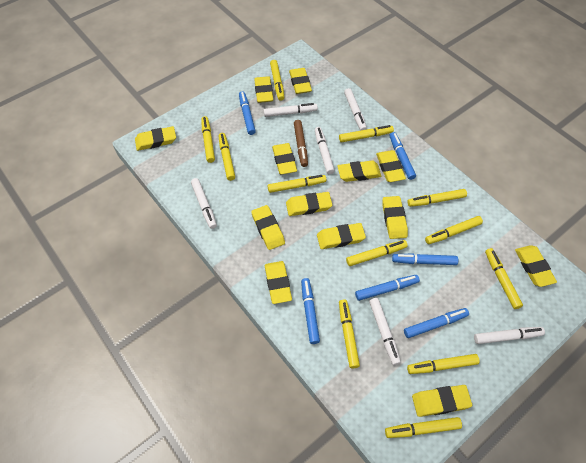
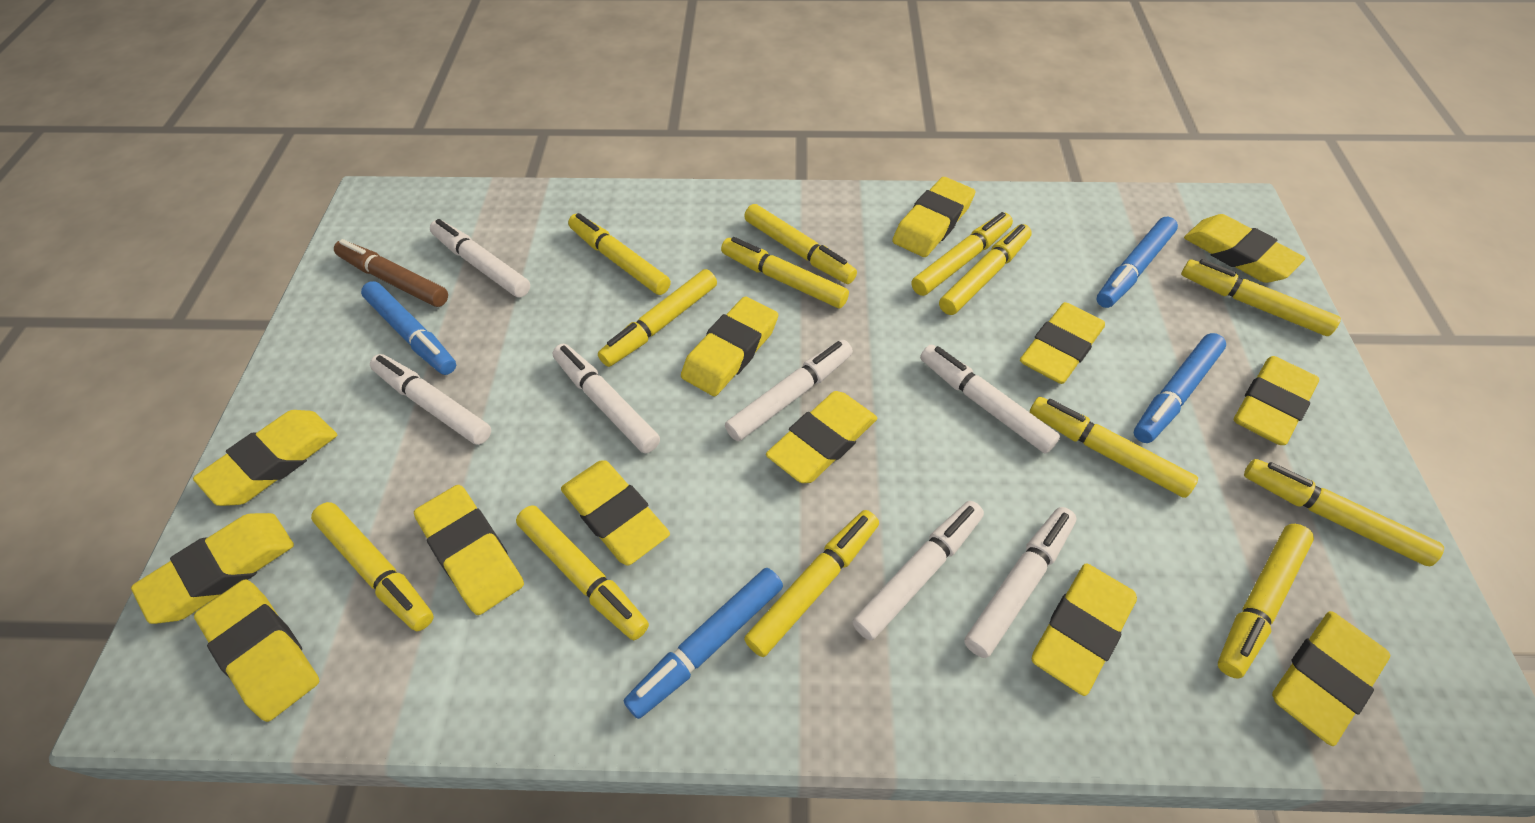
blue marker: 6 -> 4
white marker: 6 -> 7
yellow marker: 12 -> 13

